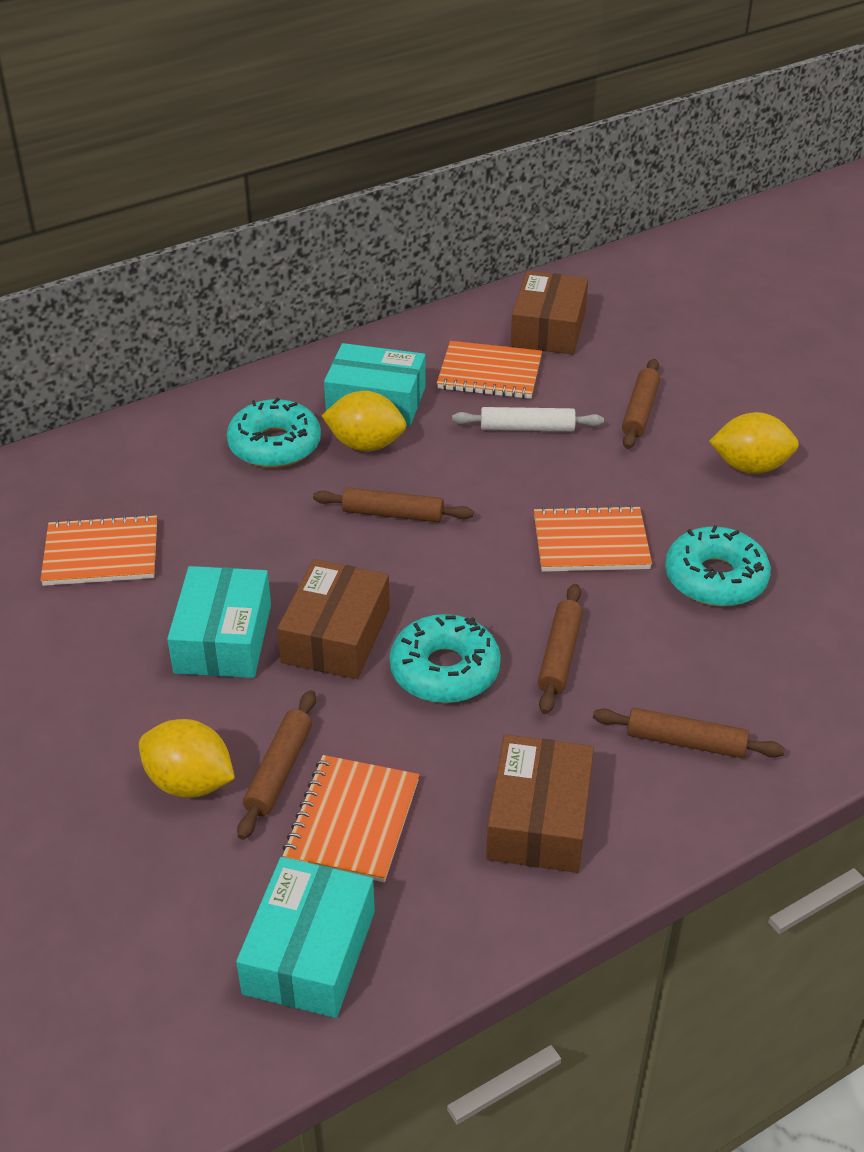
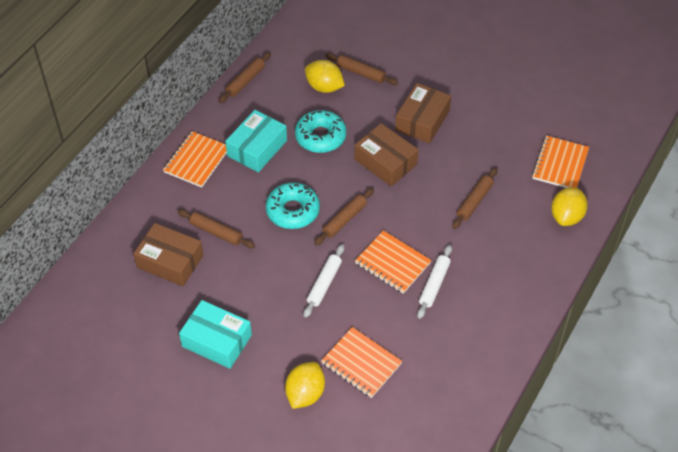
turquoise box: 3 -> 2
turquoise donut: 3 -> 2
white rolling pin: 1 -> 2

